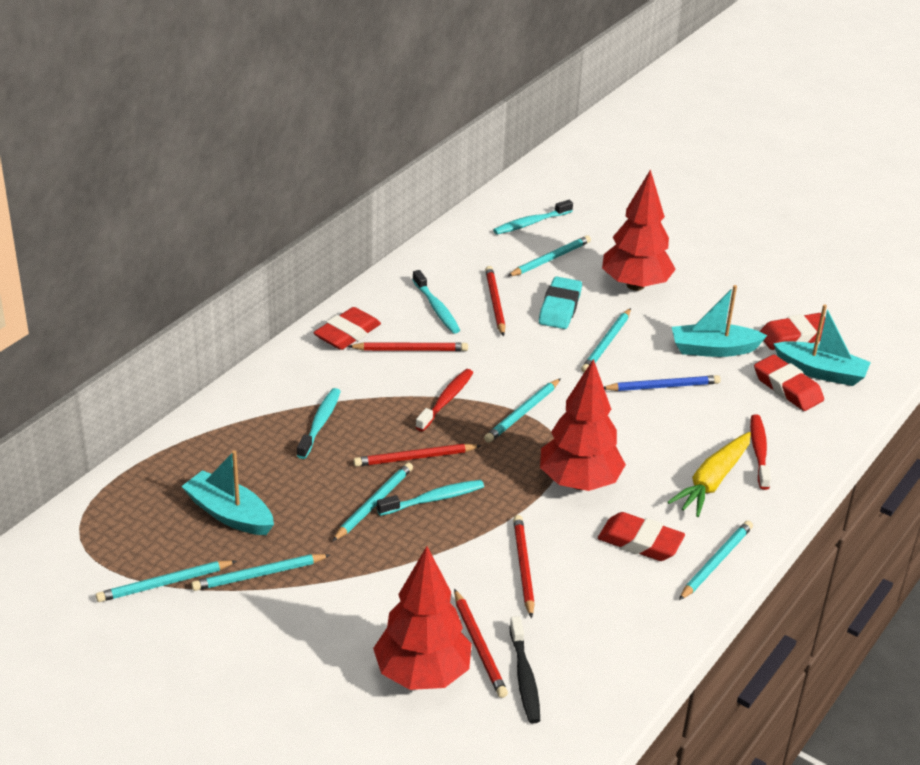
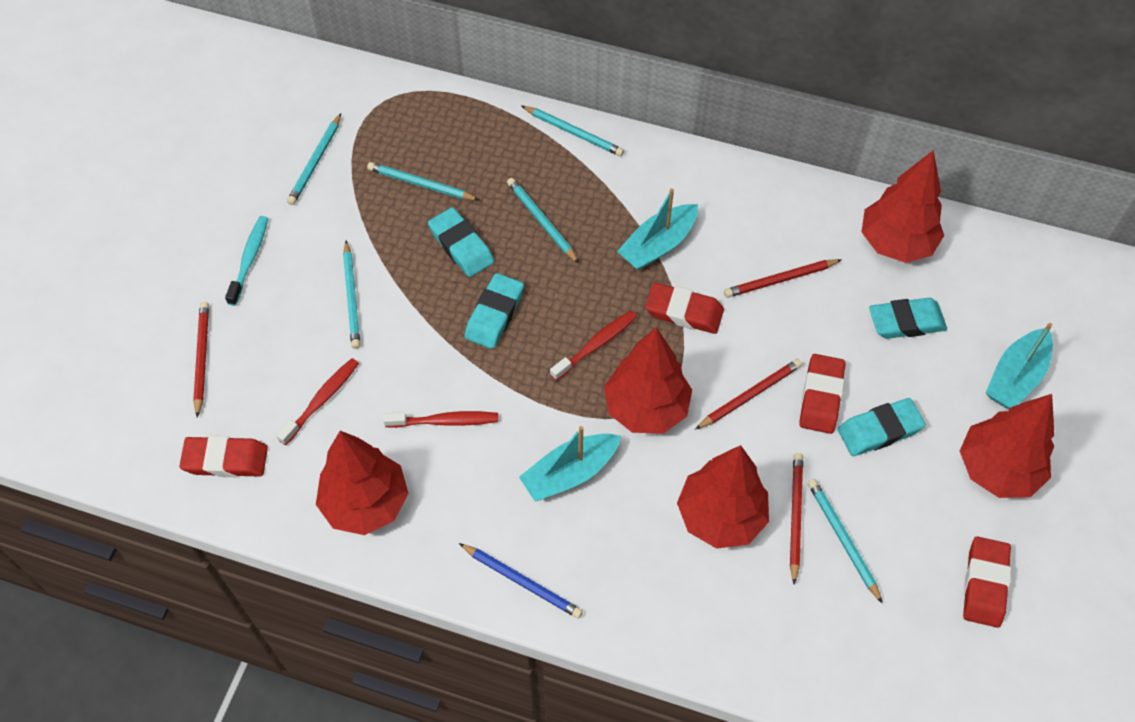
black toothbrush: 1 -> 0
red pencil: 5 -> 4
red toothbrush: 2 -> 3
red tree: 3 -> 5
turquoise eraser: 1 -> 4
turquoise pencil: 7 -> 6
turquoise toothbrush: 4 -> 1
yellow carrot: 1 -> 0

